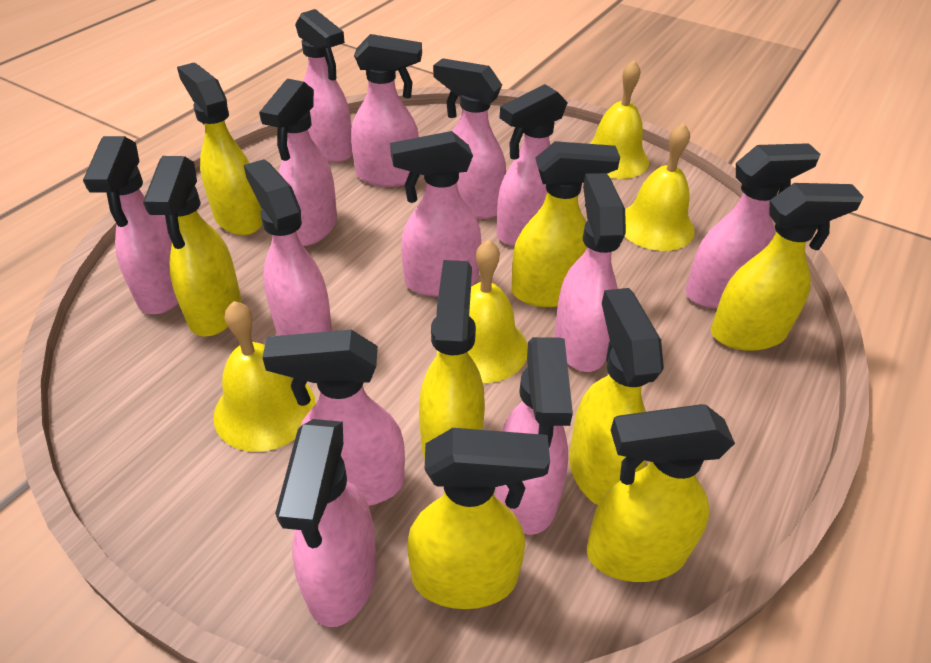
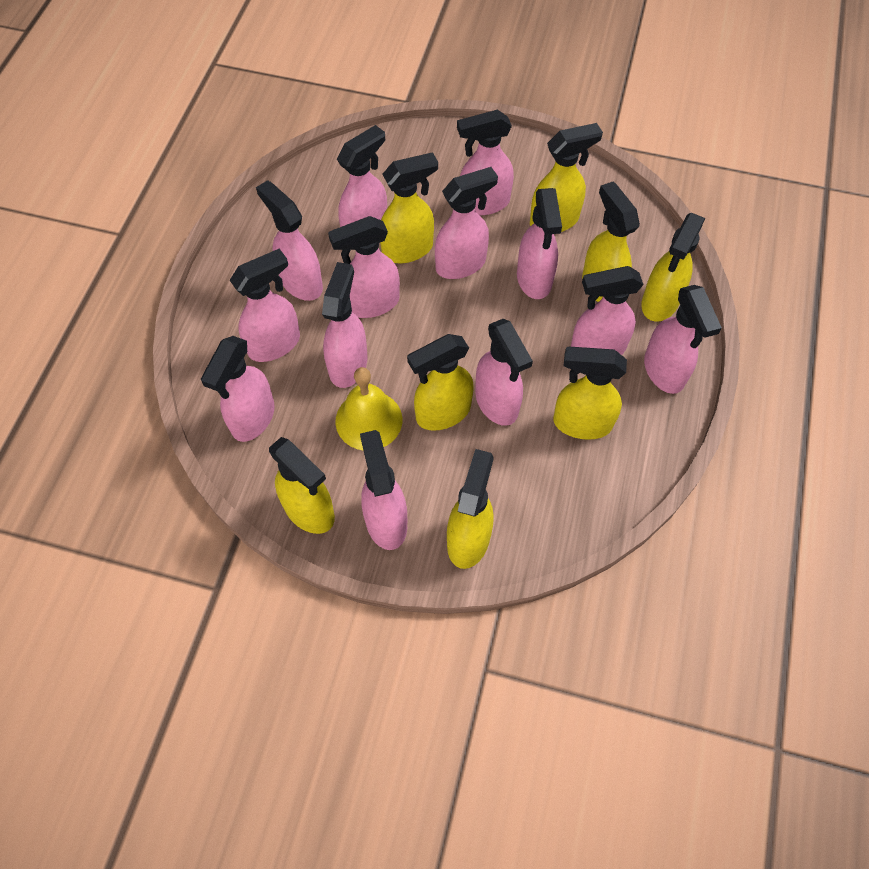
yellow bell: 4 -> 1

